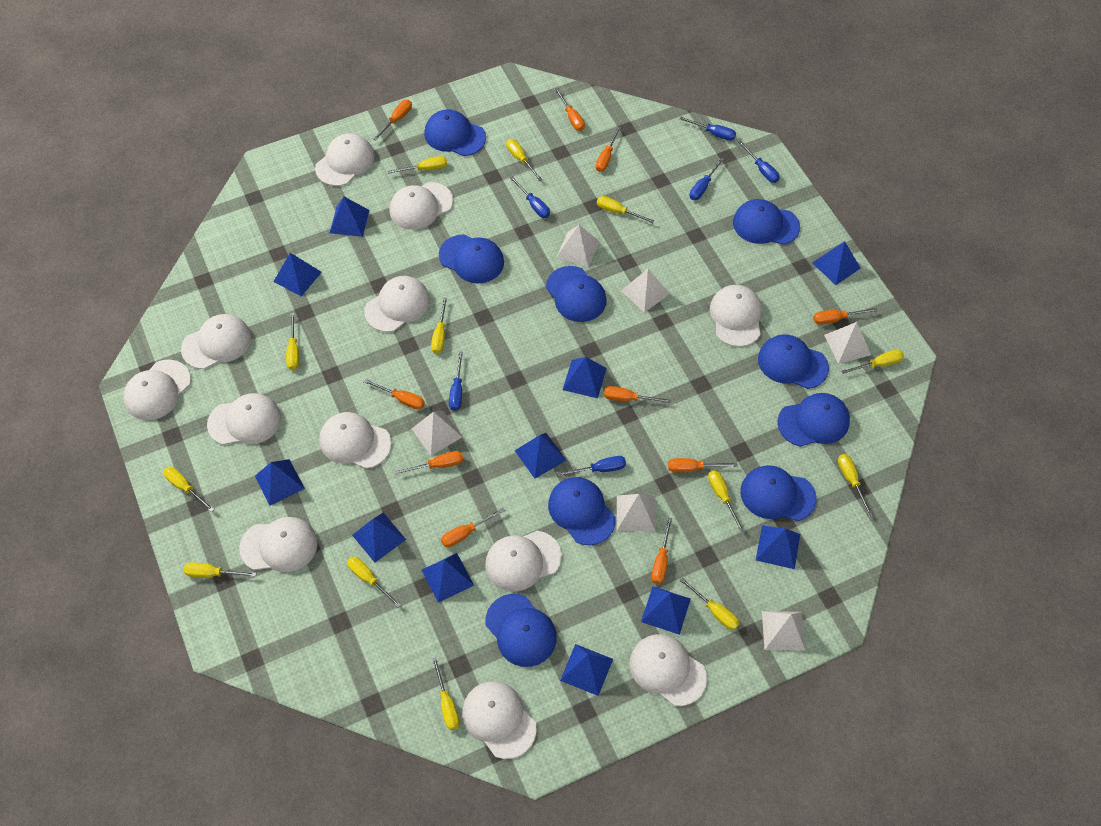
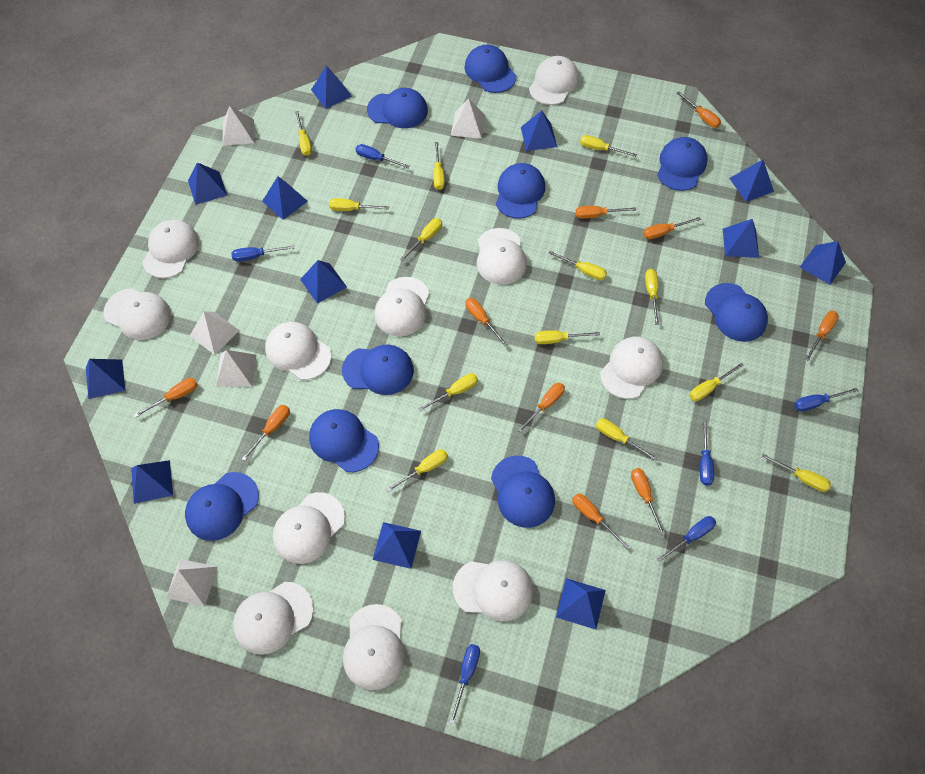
blue pyramid: 11 -> 12
white cap: 12 -> 11
white pyramid: 6 -> 5

